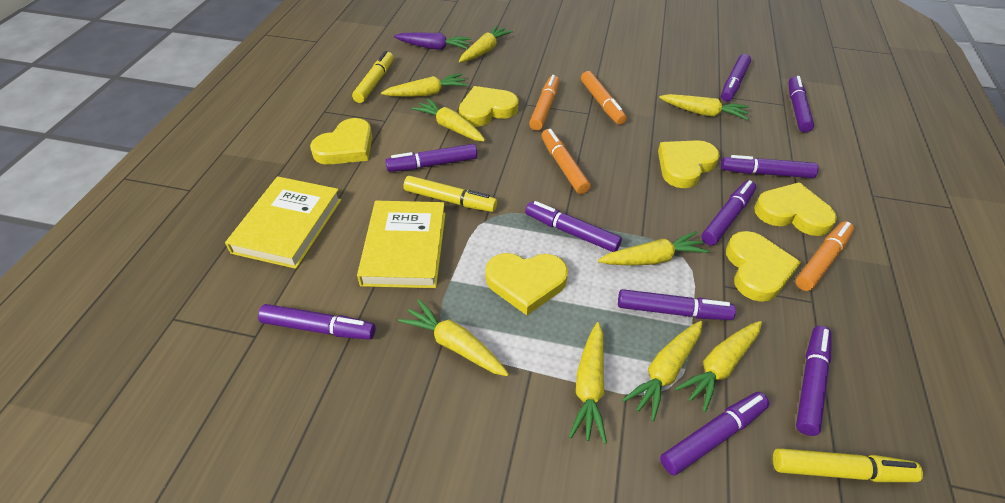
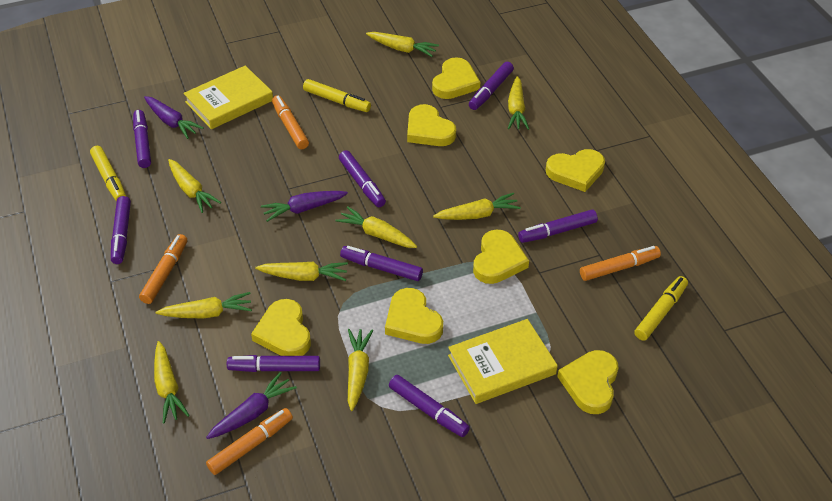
purple carrot: 1 -> 3
purple marker: 10 -> 8
yellow heart: 6 -> 7

